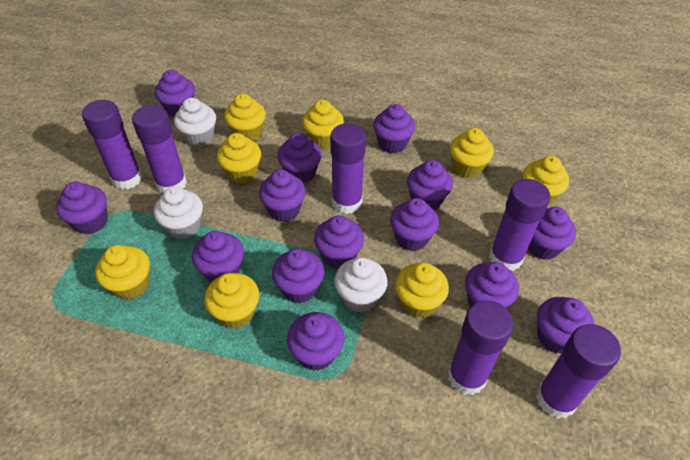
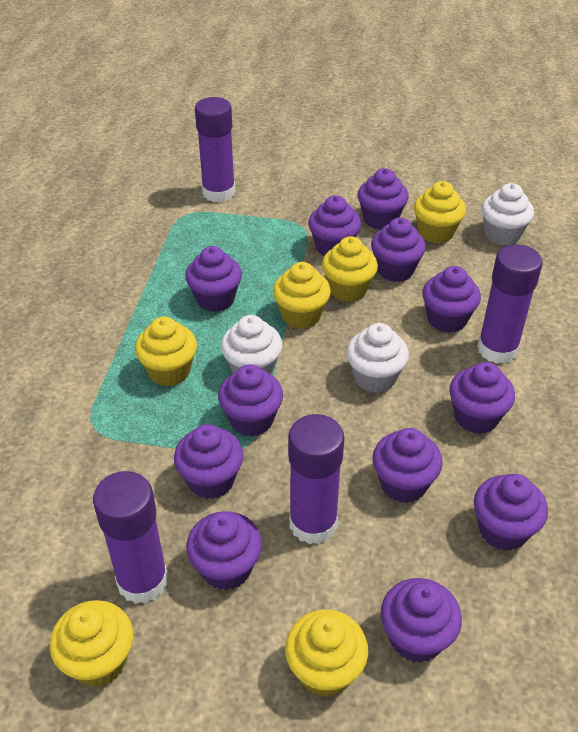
purple cupcake: 14 -> 12
purple glue stick: 6 -> 4
yellow cupcake: 8 -> 6

